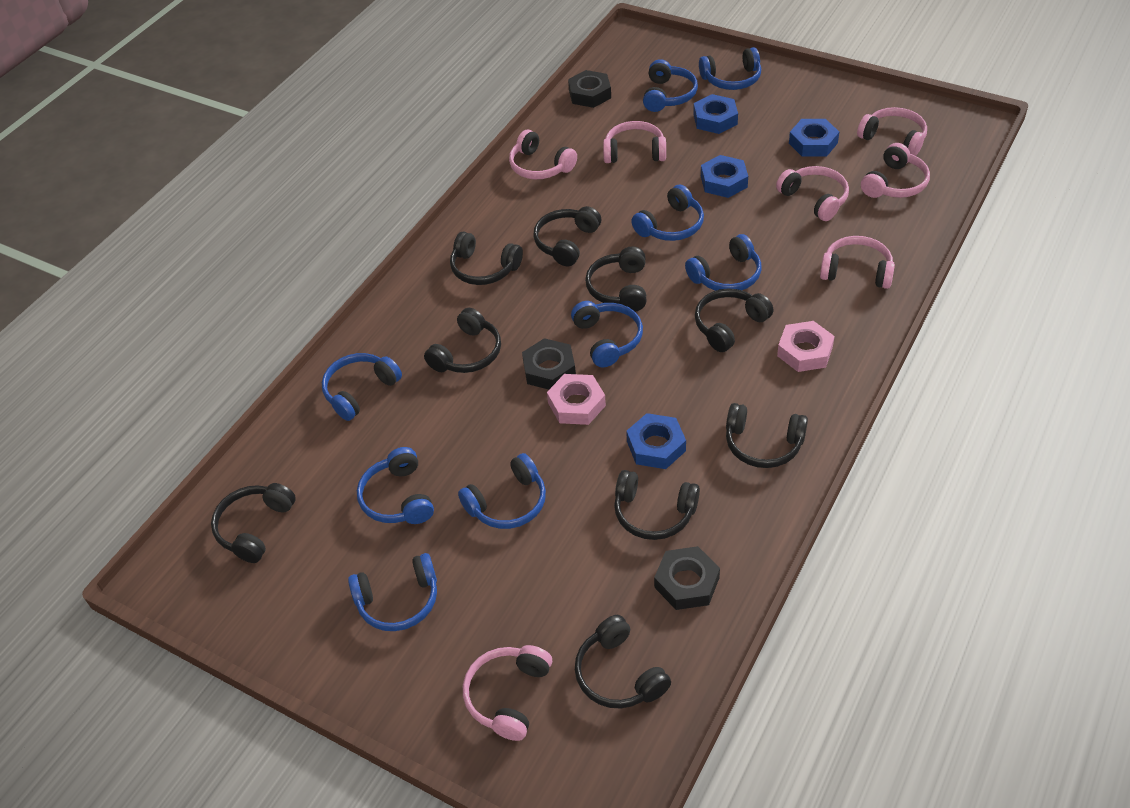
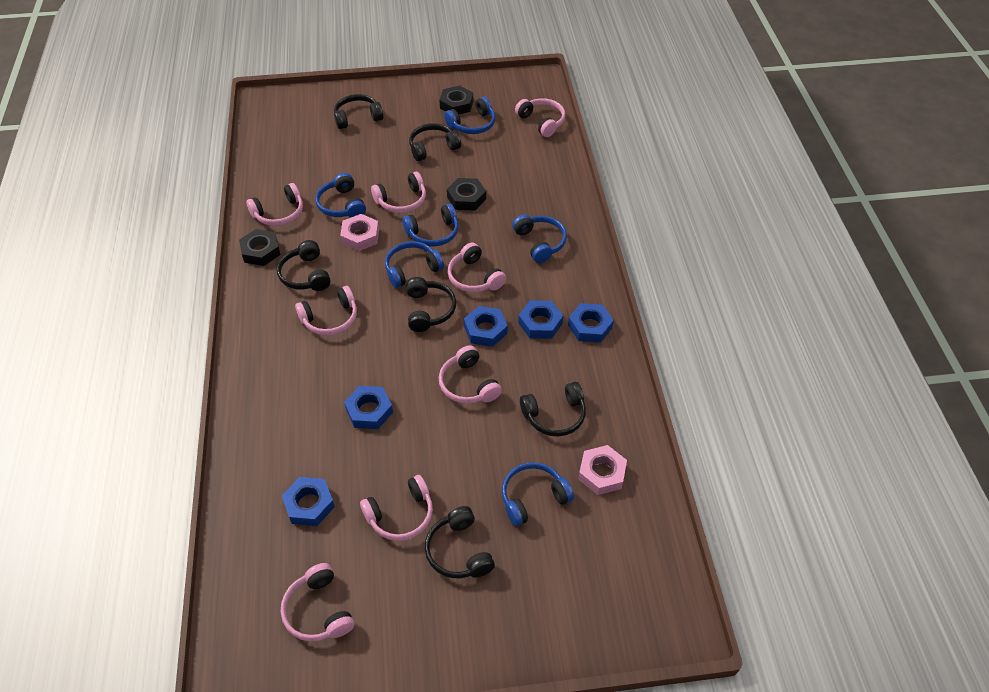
black headphones: 9 -> 6
blue headphones: 9 -> 6
blue nut: 4 -> 5
pink headphones: 7 -> 8

